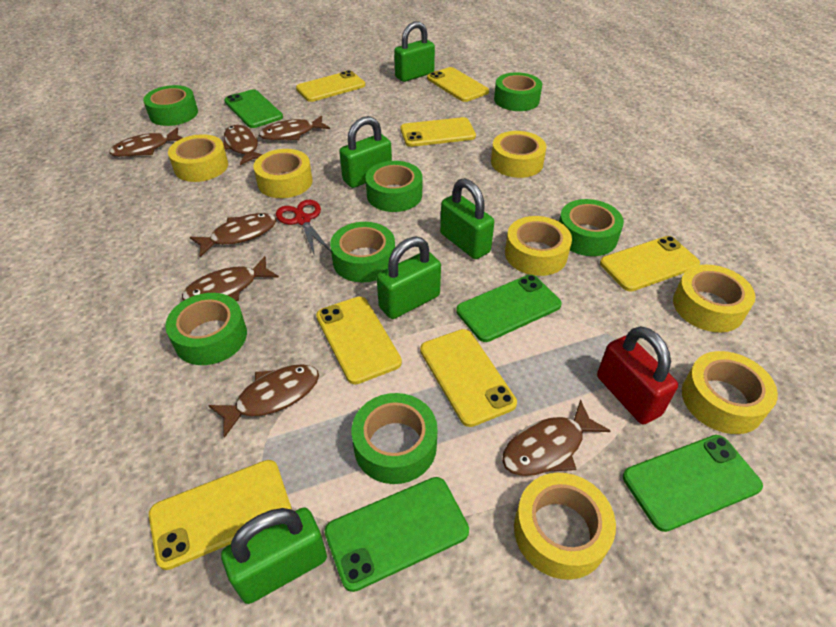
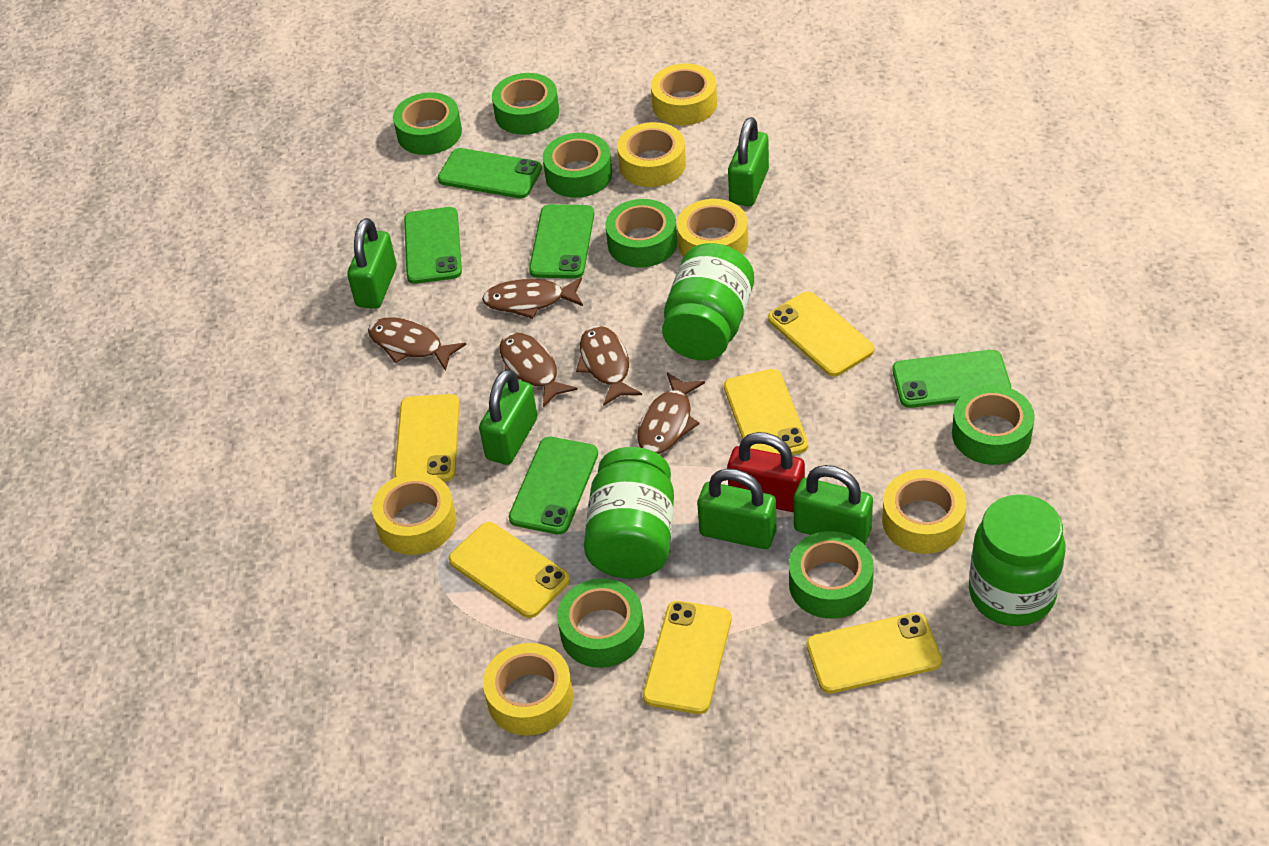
brown fish: 7 -> 5
green jar: 0 -> 3
green phone: 4 -> 5
red scissors: 1 -> 0
yellow phone: 7 -> 6
yellow tape: 7 -> 6

